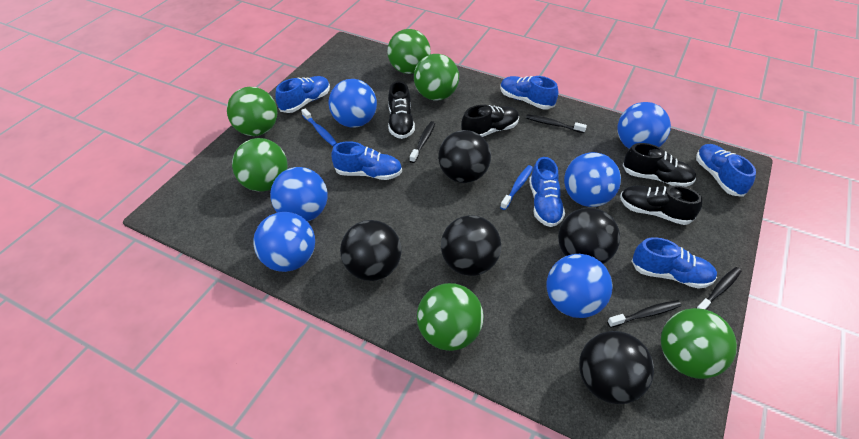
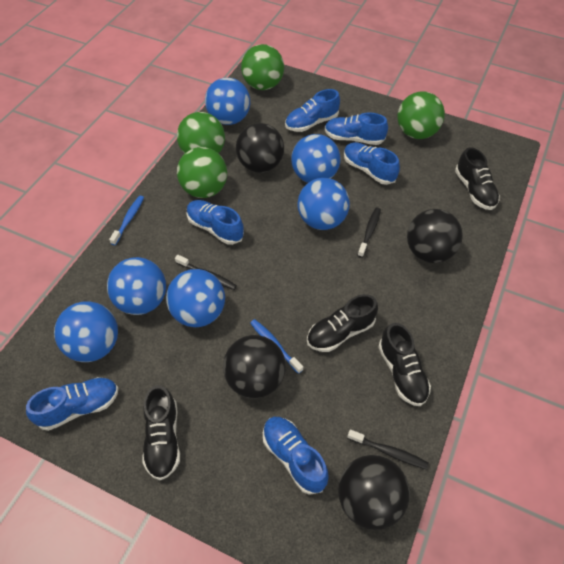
black ball: 5 -> 4
black toothbrush: 4 -> 3
green ball: 6 -> 4

